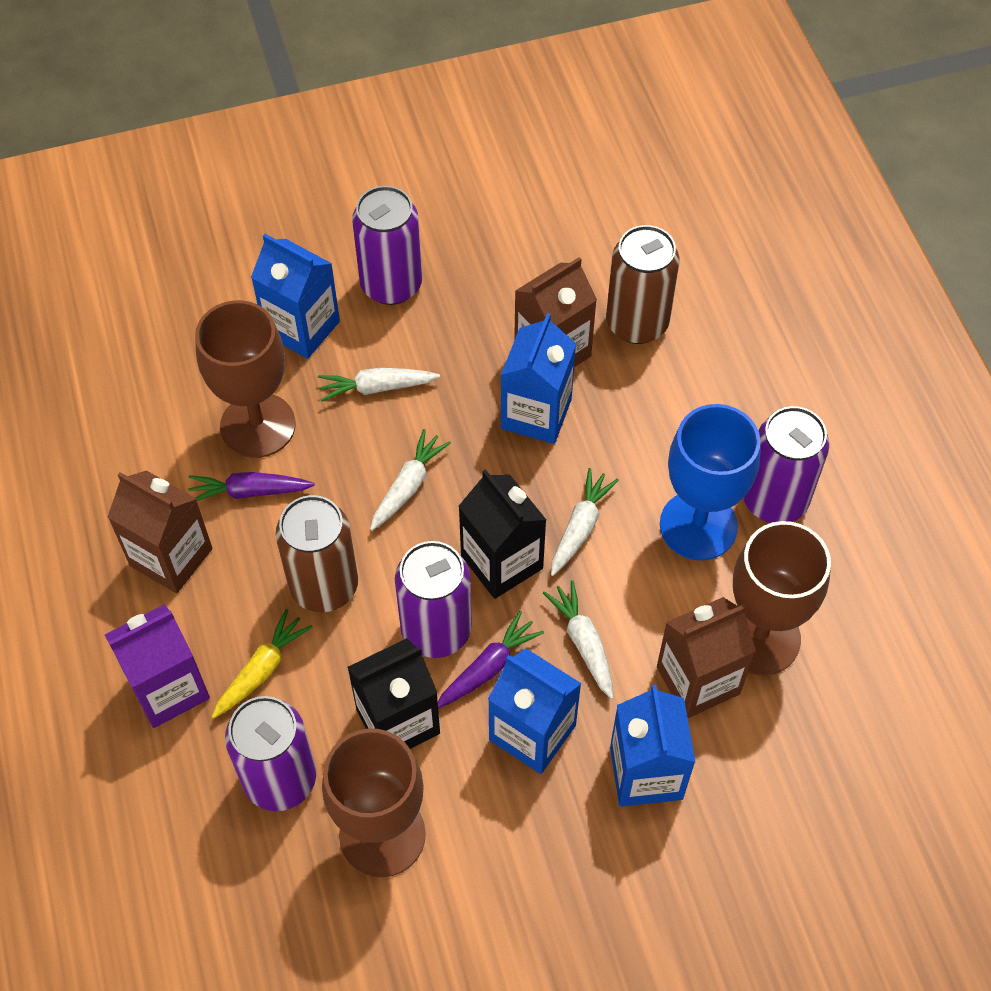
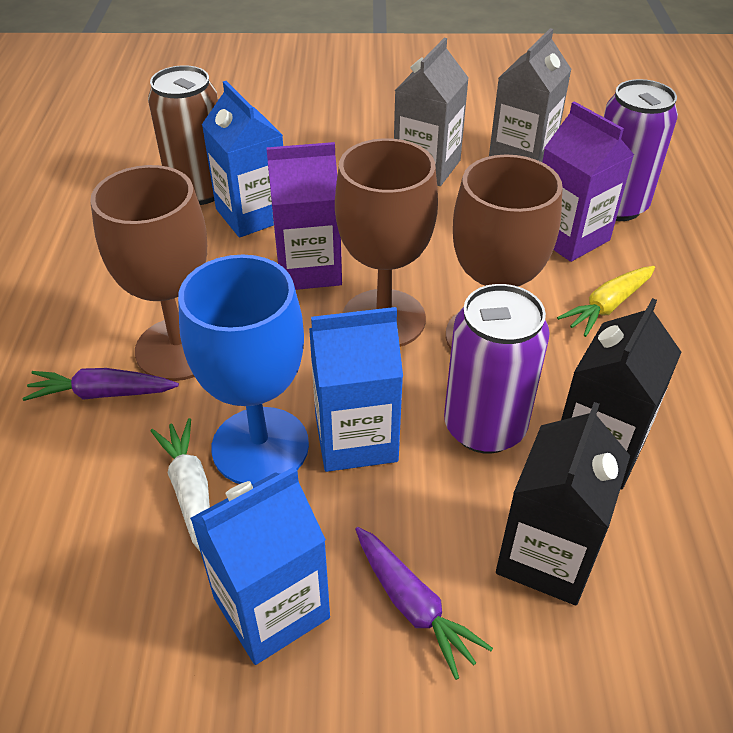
blue carton: 4 -> 3
brown can: 2 -> 1
brown carton: 3 -> 0
grey carton: 0 -> 2
purple can: 4 -> 2
purple carton: 1 -> 2
white carrot: 4 -> 1

